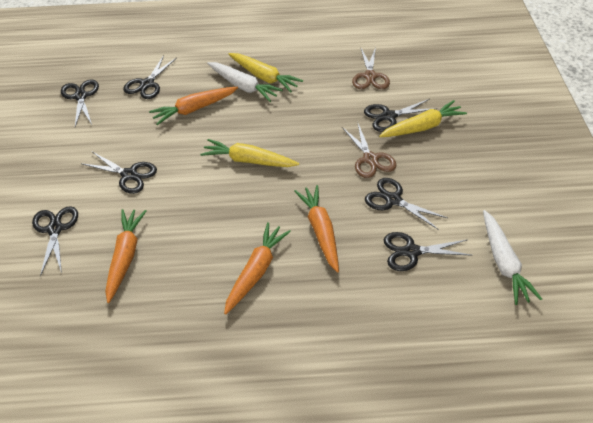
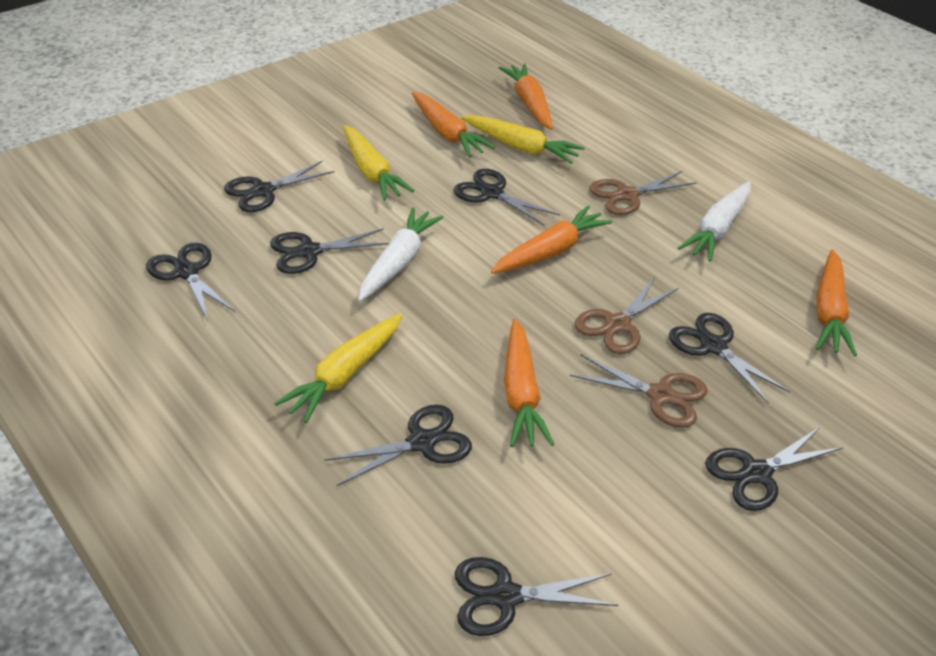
black scissors: 7 -> 8
brown scissors: 2 -> 3
orange carrot: 4 -> 5

